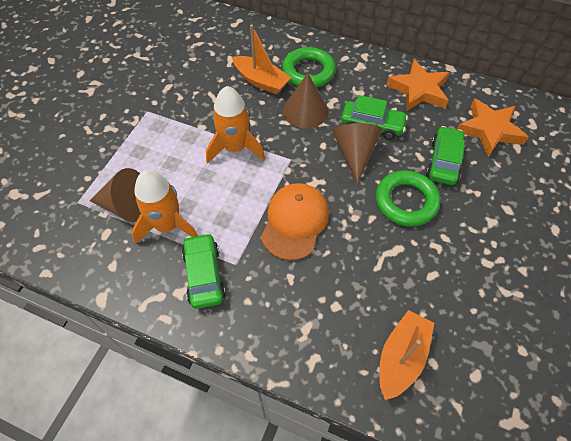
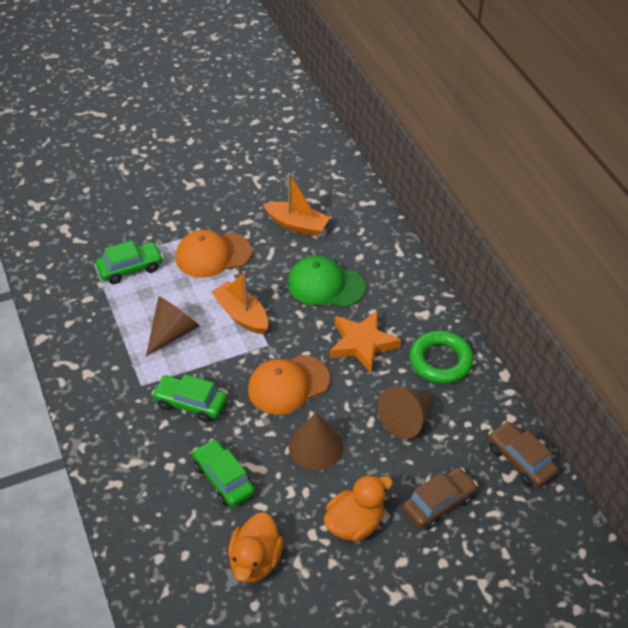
brown car: 0 -> 2
green cap: 0 -> 1
green ring: 2 -> 1
orange cap: 1 -> 2
orange duck: 0 -> 2
orange rocket: 2 -> 0
orange star: 2 -> 1

